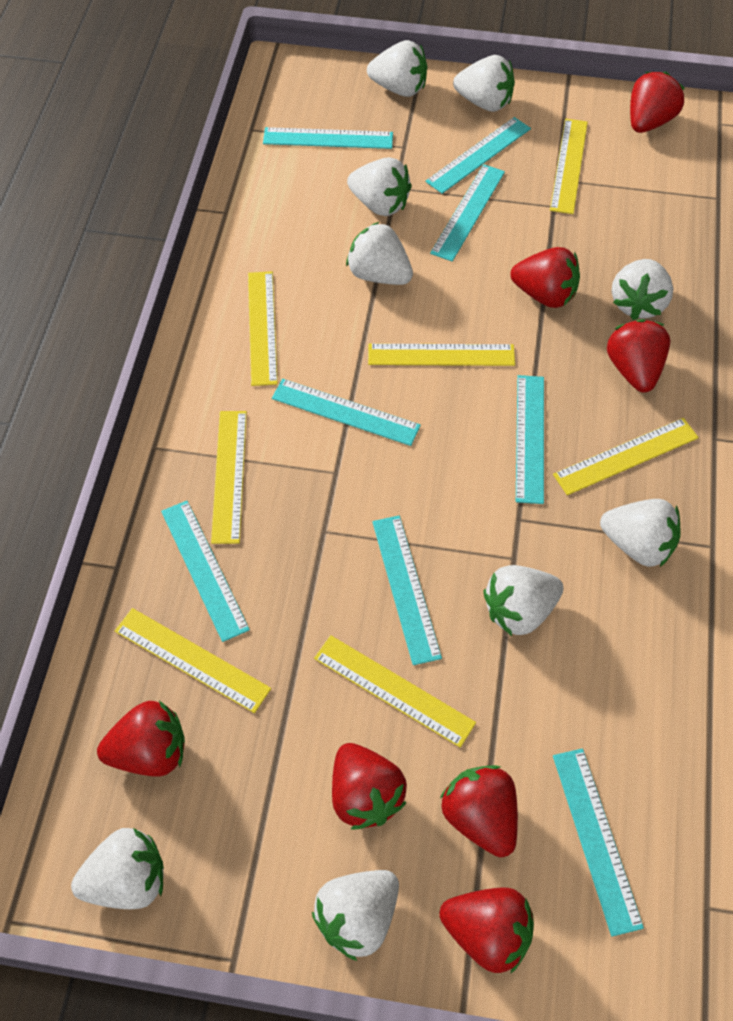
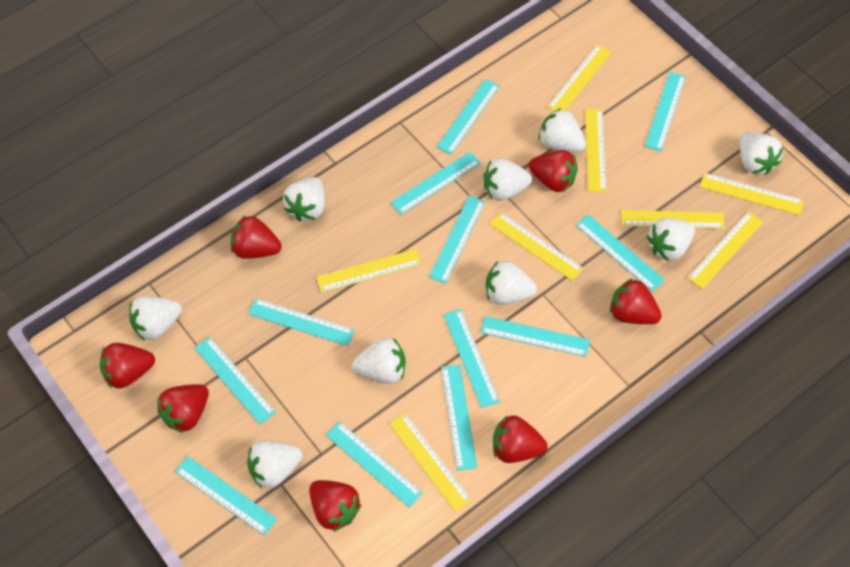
turquoise ruler: 8 -> 12
yellow ruler: 7 -> 8

